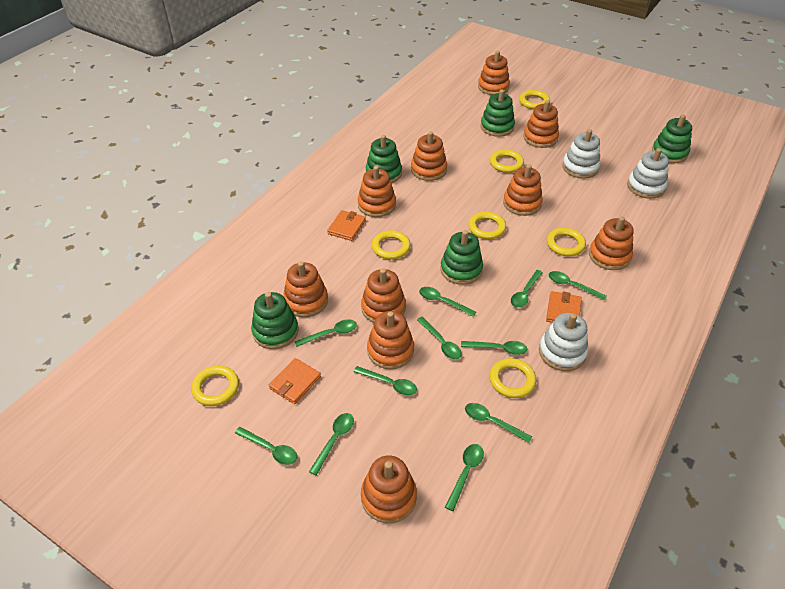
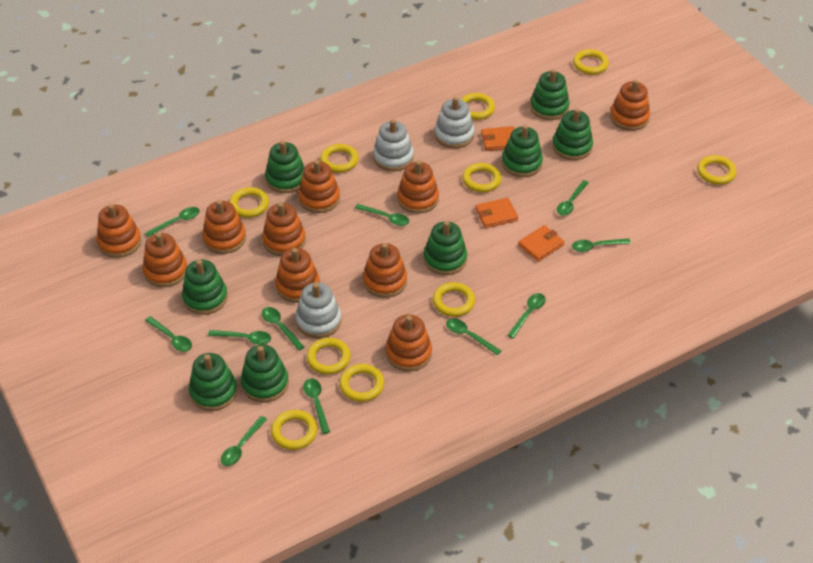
green stacking toy: 5 -> 8
yellow ring: 7 -> 10

